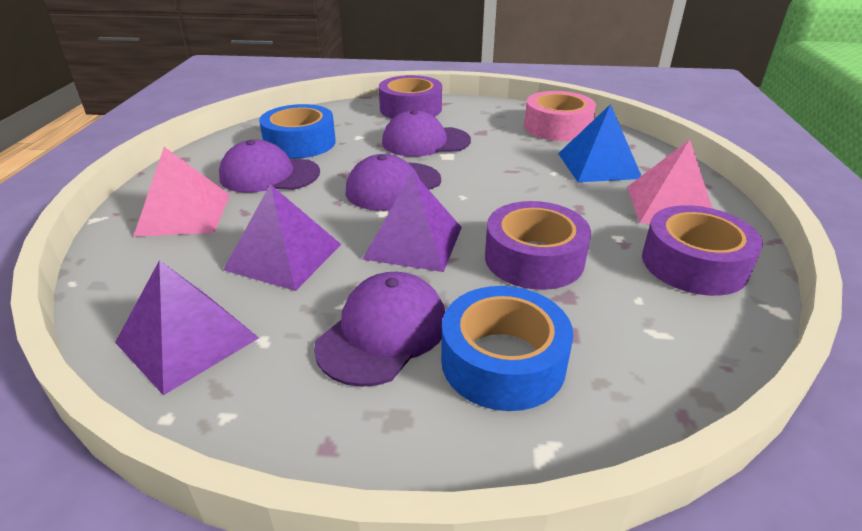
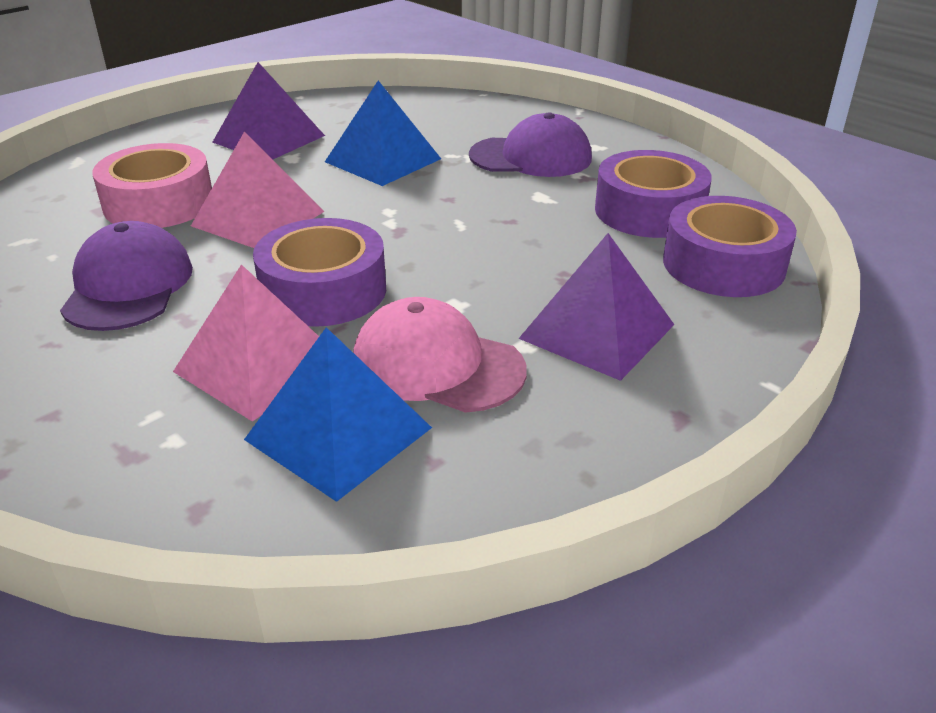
blue pyramid: 1 -> 2
blue tape: 2 -> 0
pink cap: 0 -> 1
purple cap: 4 -> 2
purple pyramid: 3 -> 2

